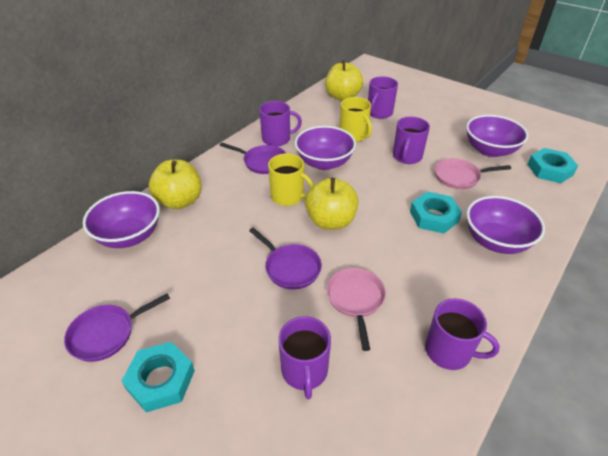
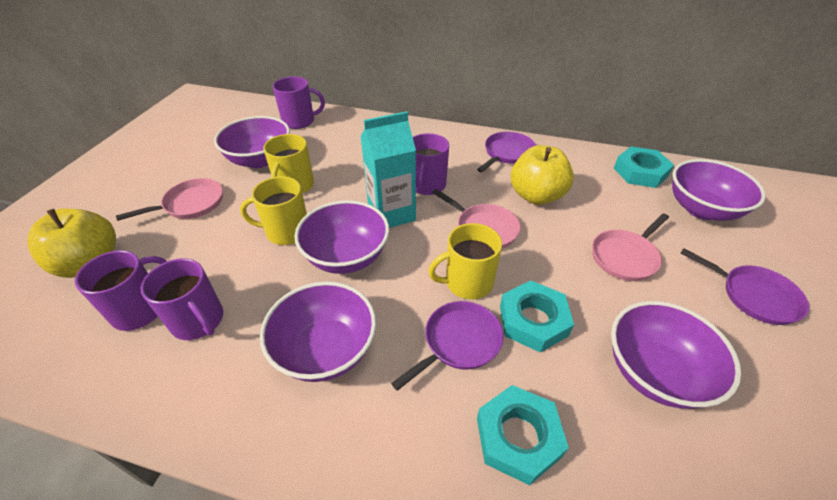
pink pan: 2 -> 3
purple bowl: 4 -> 5
purple mug: 5 -> 4
turquoise carton: 0 -> 1
yellow apple: 3 -> 2
yellow mug: 2 -> 3

